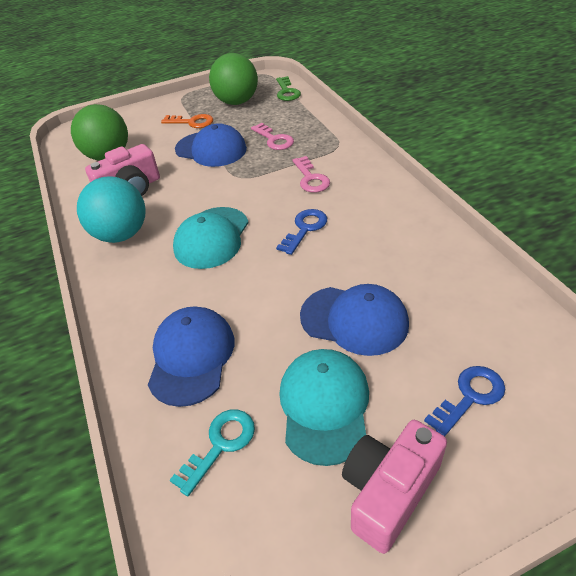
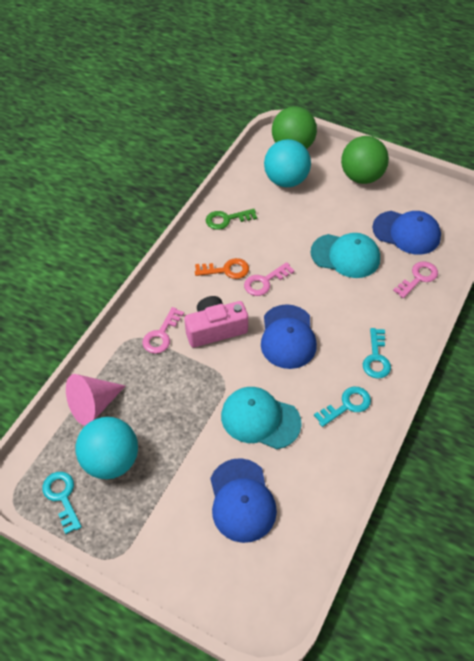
blue key: 2 -> 0
pink camera: 2 -> 1
pink cone: 0 -> 1
pink key: 2 -> 3
turquoise ball: 1 -> 2
turquoise key: 1 -> 3

